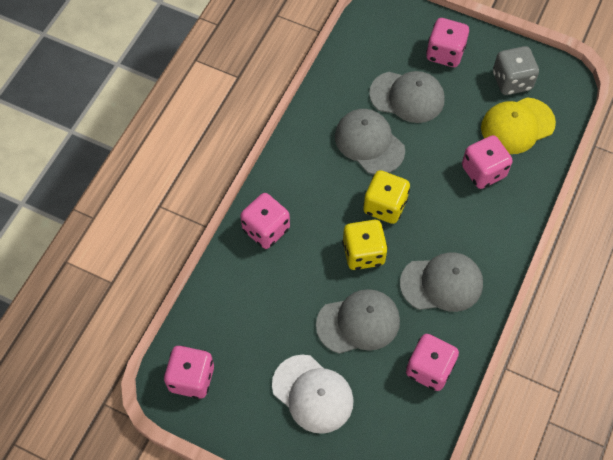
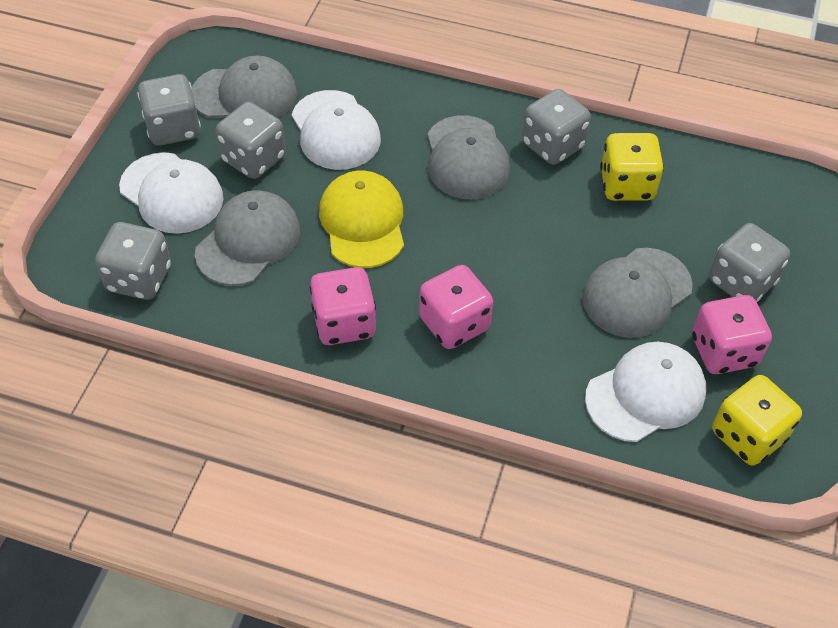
grey dice: 1 -> 5
pink dice: 5 -> 3
white cap: 1 -> 3

